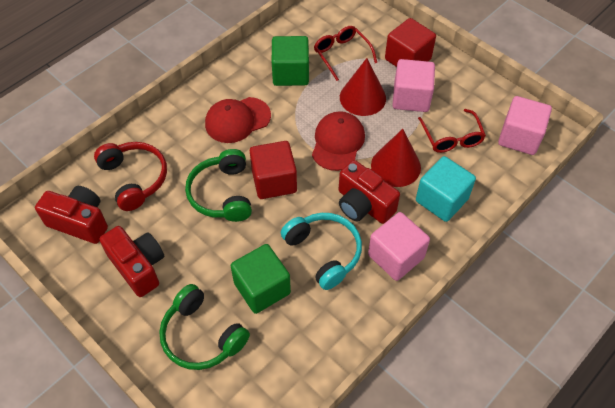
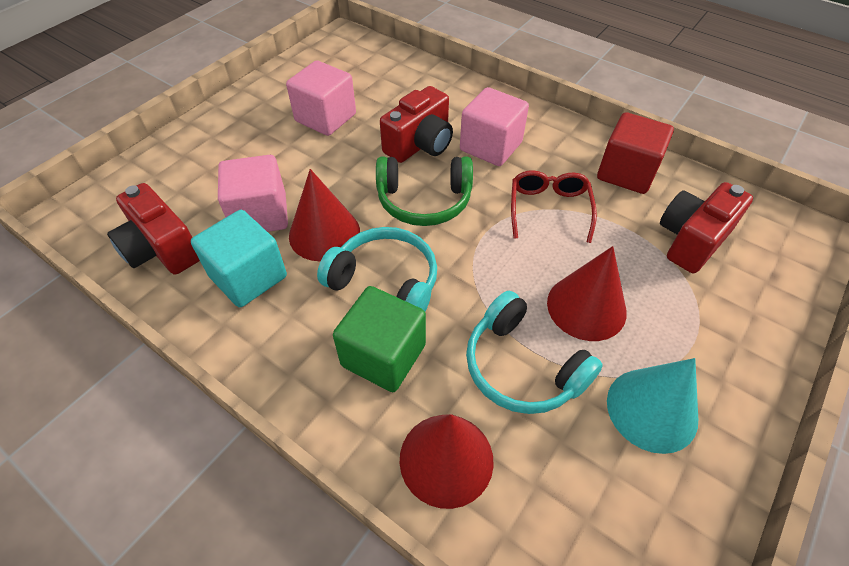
green cube: 2 -> 1
green headphones: 2 -> 1
red cap: 2 -> 0
red cone: 2 -> 3
red cube: 2 -> 1
red glasses: 2 -> 1
red headphones: 1 -> 0
turquoise cone: 0 -> 1
turquoise headphones: 1 -> 2

